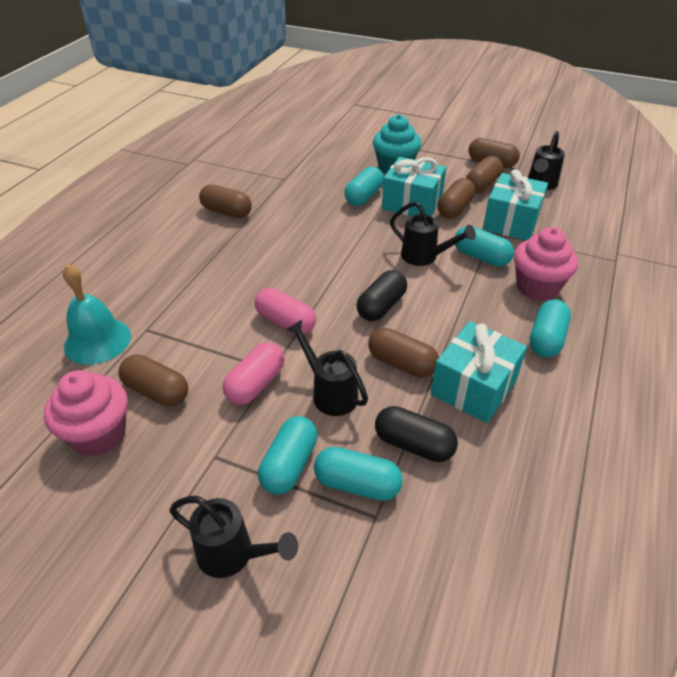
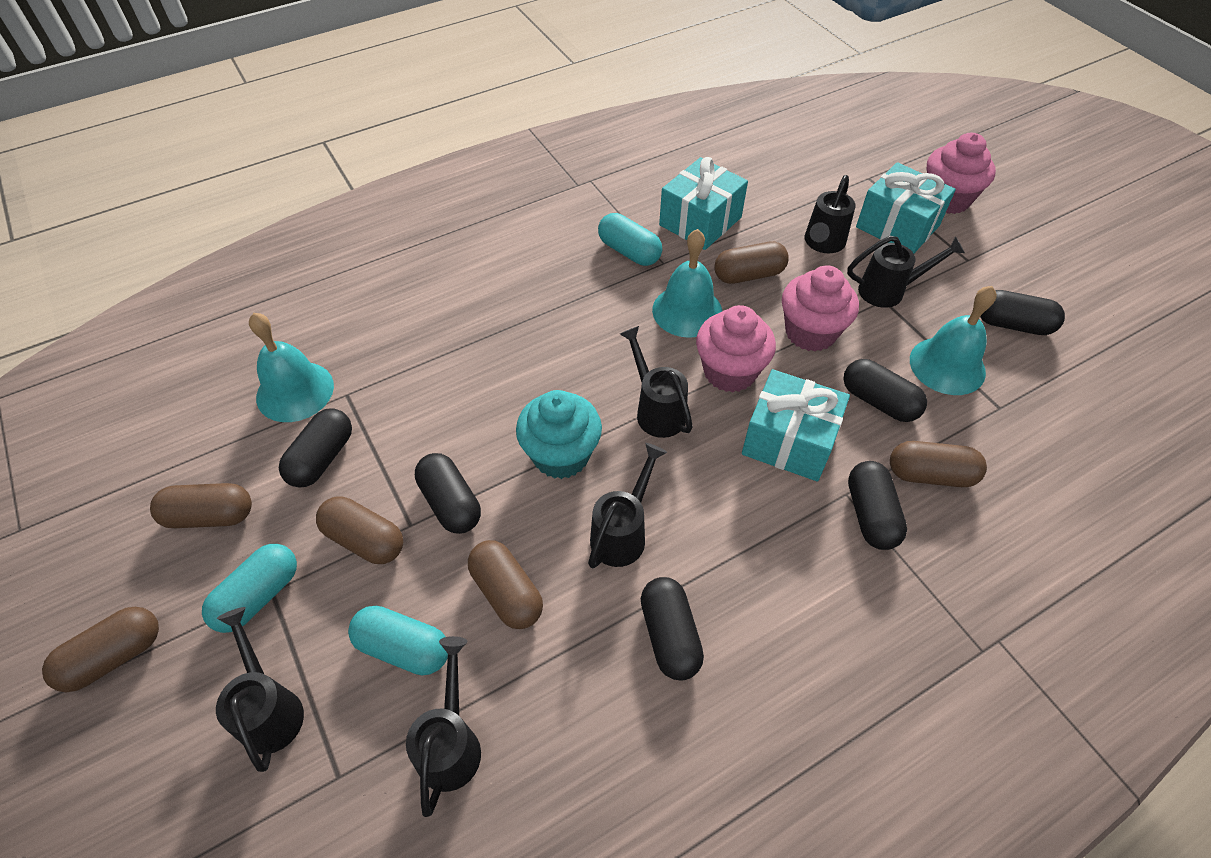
black capsule: 2 -> 6
black watering can: 4 -> 6
pink capsule: 2 -> 0
pink cupcake: 2 -> 3
turquoise bell: 1 -> 3
turquoise capsule: 5 -> 3

